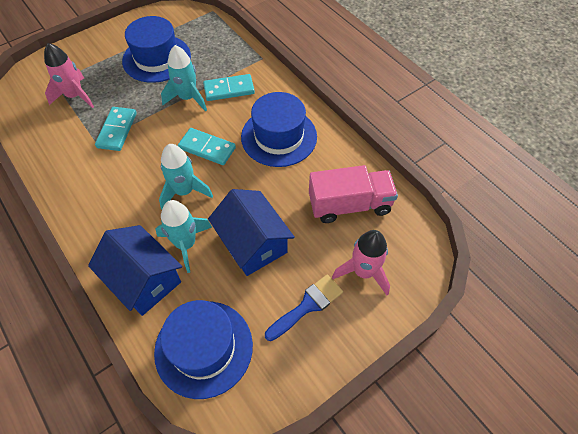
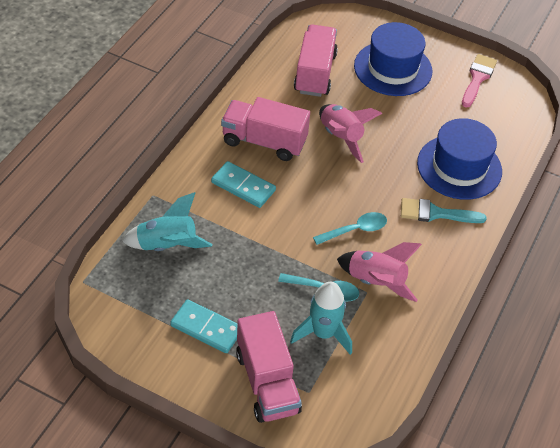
blue brush: 1 -> 0
blue hat: 3 -> 2
blue house: 2 -> 0
pink brush: 0 -> 1
pink truck: 1 -> 3
turquoise brush: 0 -> 1
turquoise domino: 3 -> 2
turquoise rocket: 3 -> 2
turquoise spoon: 0 -> 2

